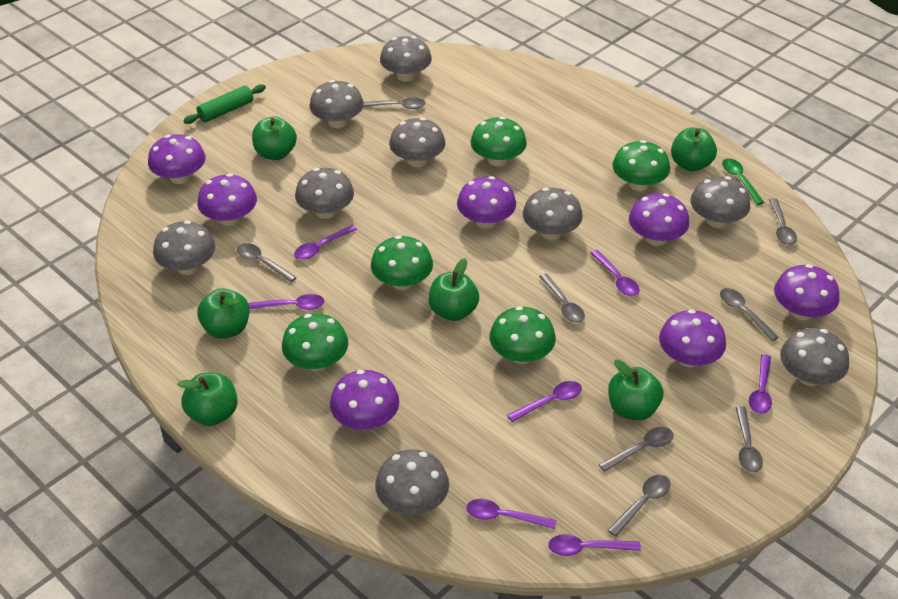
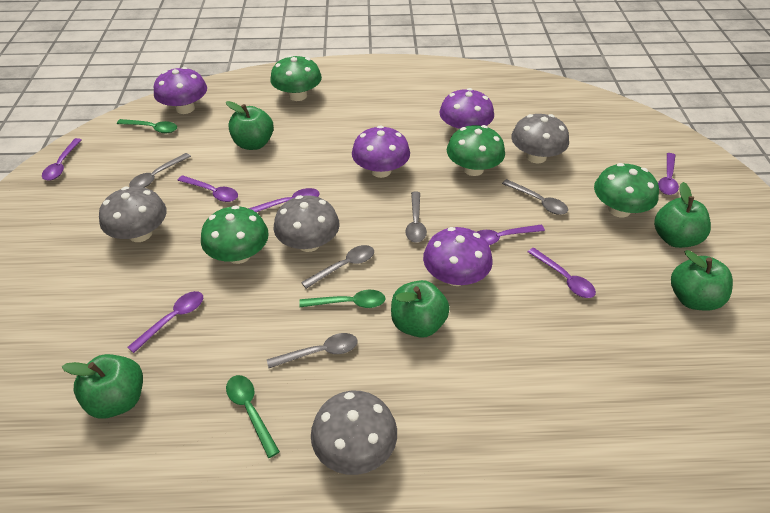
green apple: 6 -> 5
green mushroom: 5 -> 4
green rolling pin: 1 -> 0
green spoon: 1 -> 3
grey mushroom: 9 -> 4
grey spoon: 8 -> 5
purple mushroom: 7 -> 4

